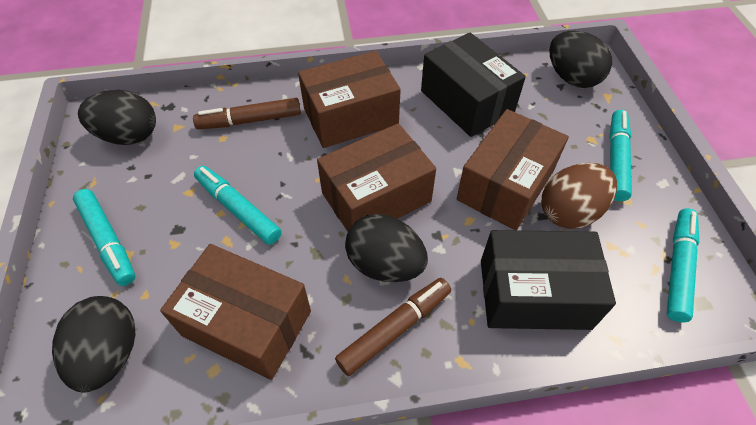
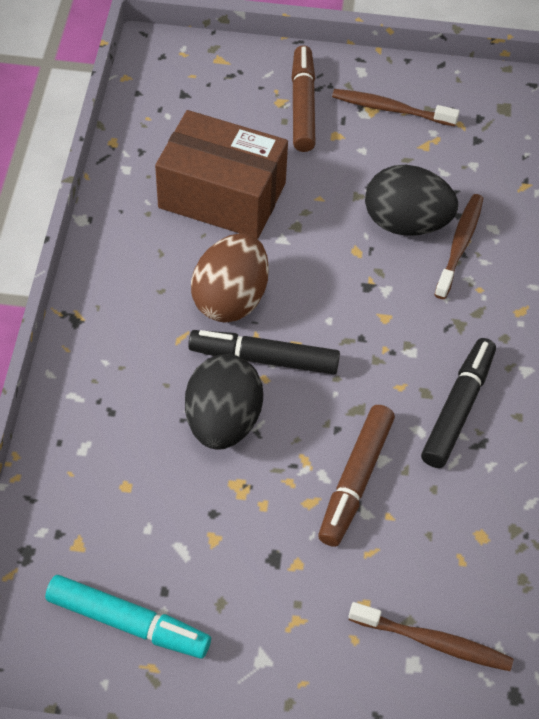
black box: 2 -> 0
black egg: 4 -> 2
black marker: 0 -> 2
brown box: 4 -> 1
brown toothbrush: 0 -> 3
turquoise marker: 4 -> 1

